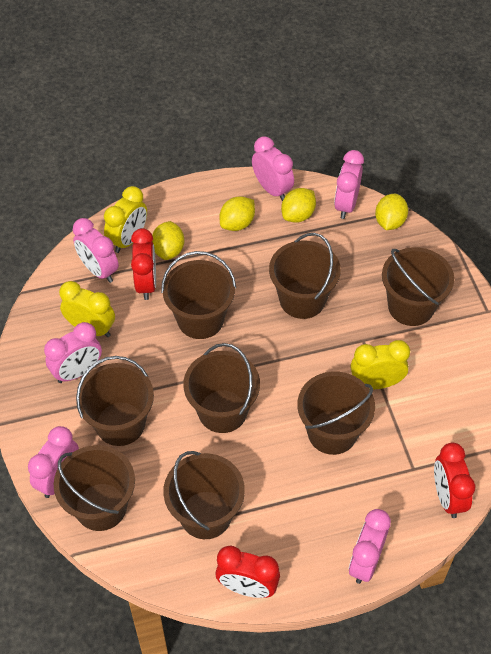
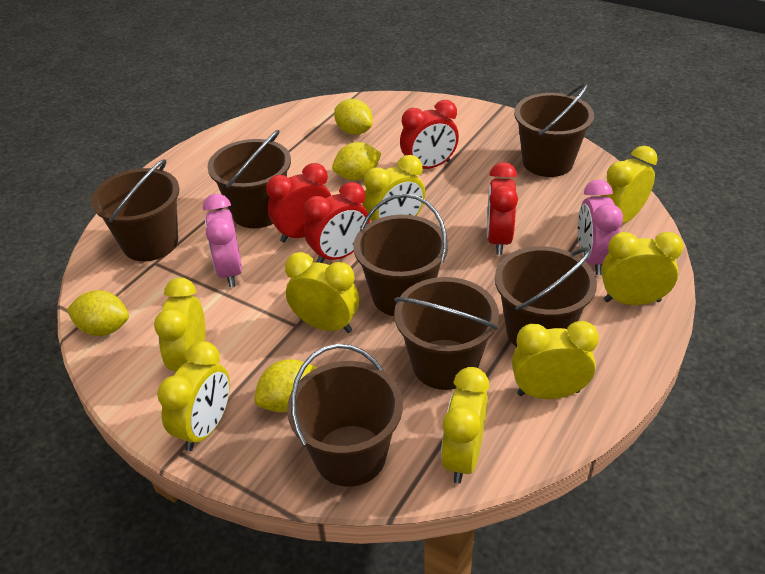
brown bucket: 8 -> 7
pink clock: 6 -> 2
red clock: 3 -> 4
yellow clock: 3 -> 8

